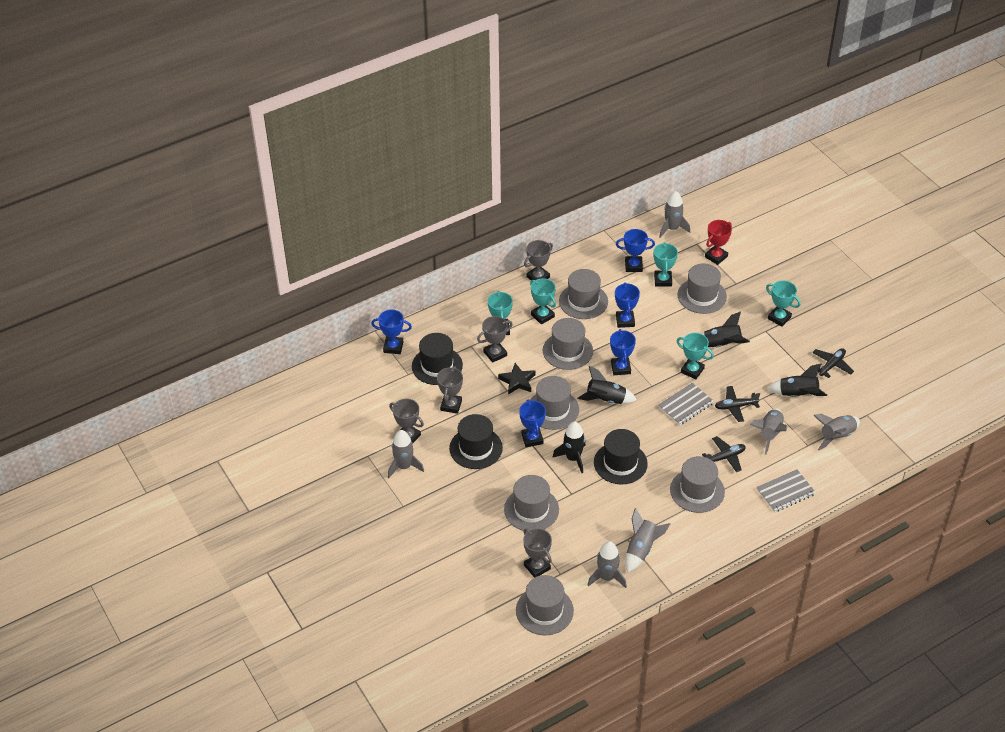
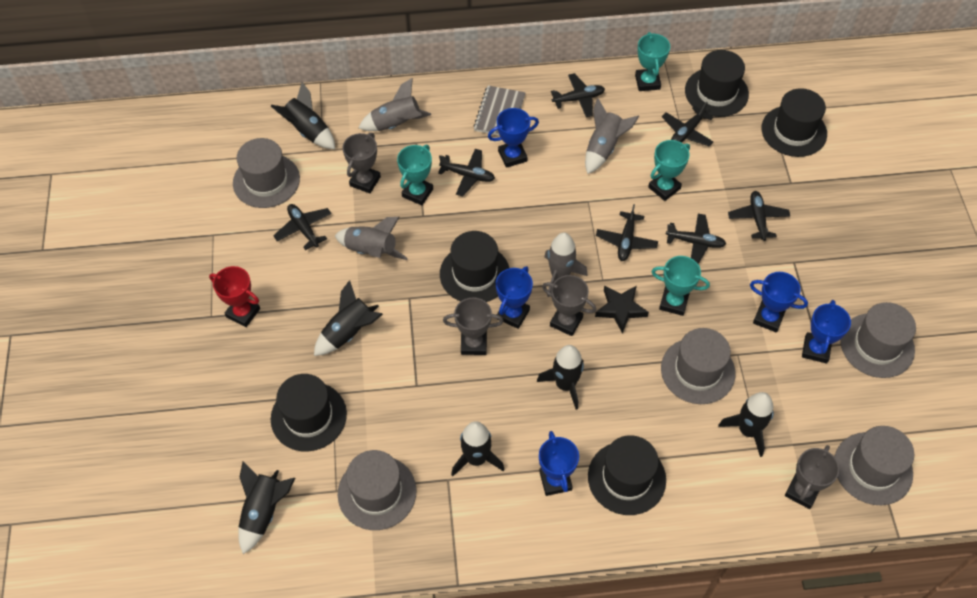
black hat: 3 -> 5
black plane: 3 -> 7
black rocket: 4 -> 6
grey hat: 7 -> 5
grey notebook: 2 -> 1
grey rocket: 6 -> 4
grey trophy: 5 -> 4
turquoise trophy: 5 -> 4

